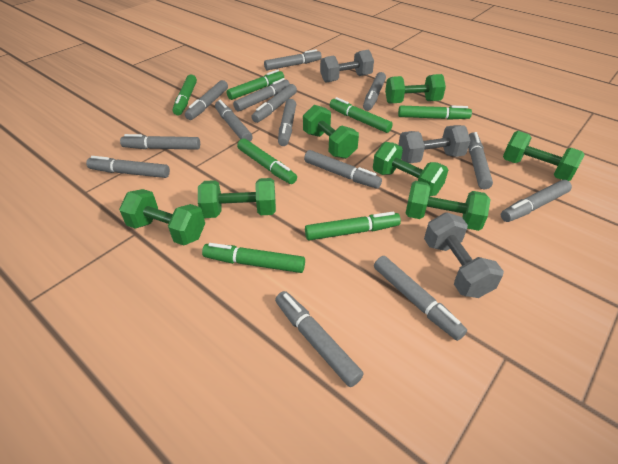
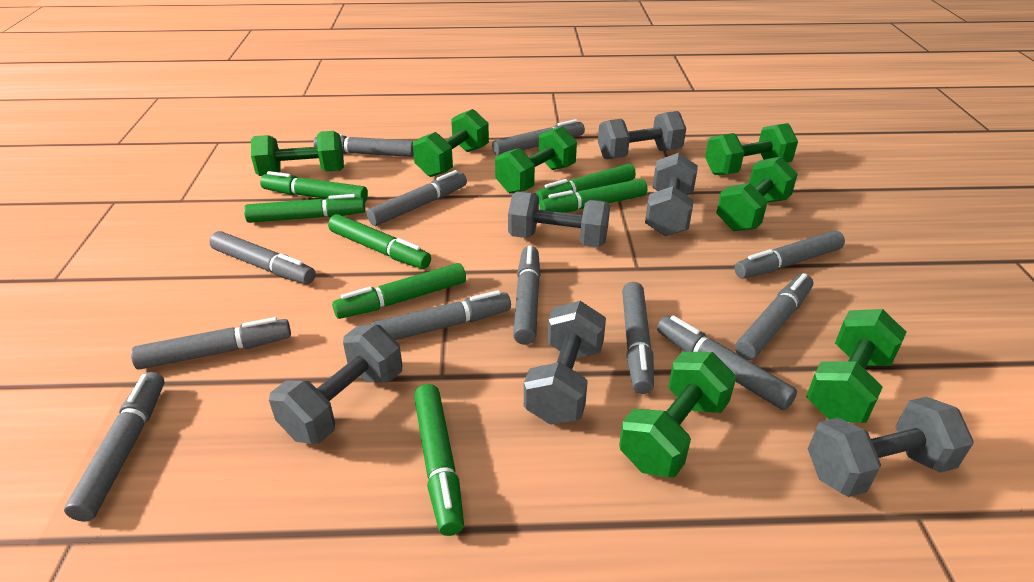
grey dumbbell: 3 -> 6
grey marker: 14 -> 12

